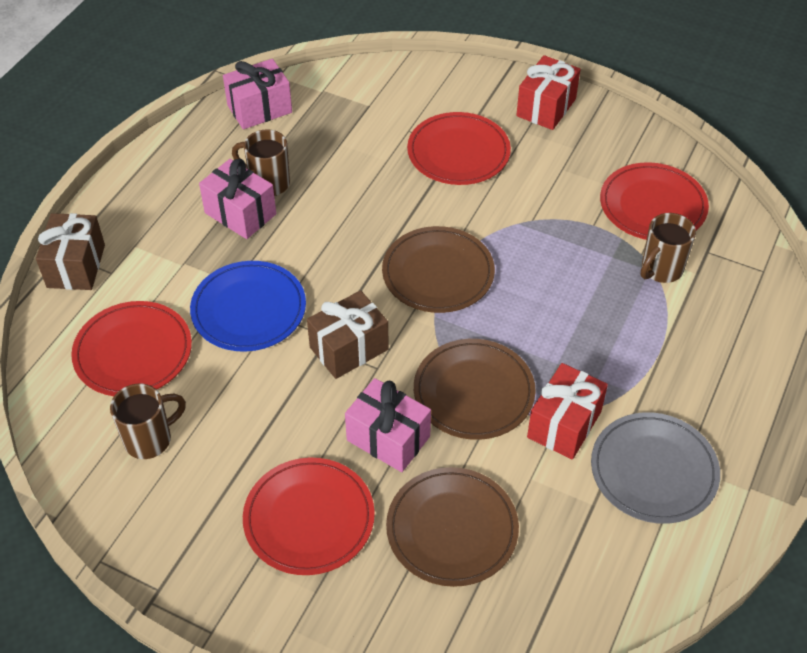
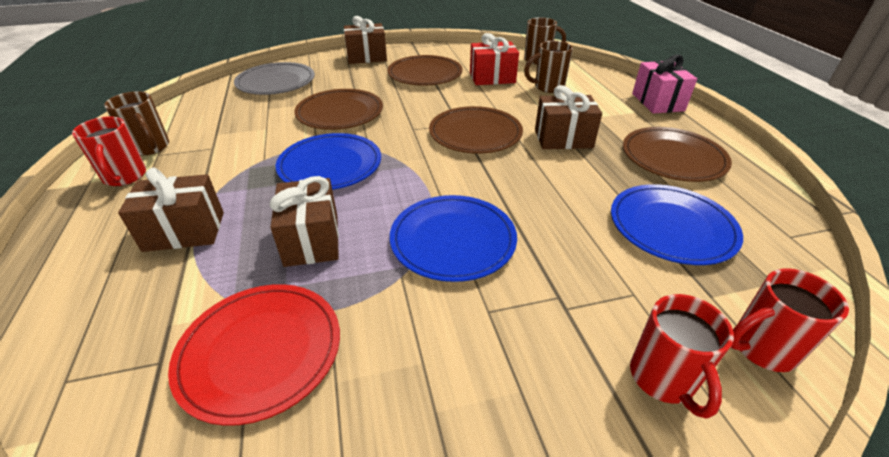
blue plate: 1 -> 3
brown gift: 2 -> 4
brown plate: 3 -> 4
pink gift: 3 -> 1
red gift: 2 -> 1
red mug: 0 -> 3
red plate: 4 -> 1

